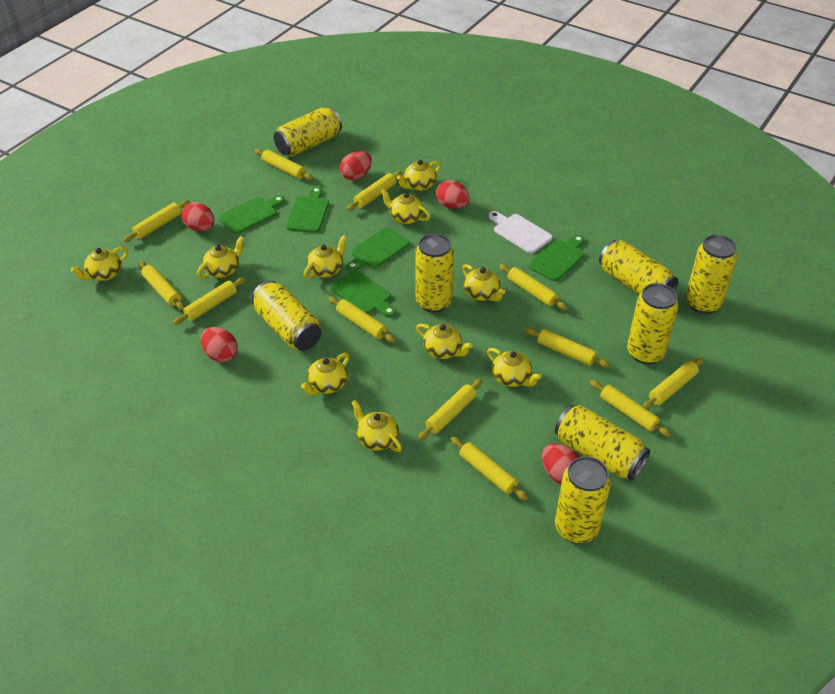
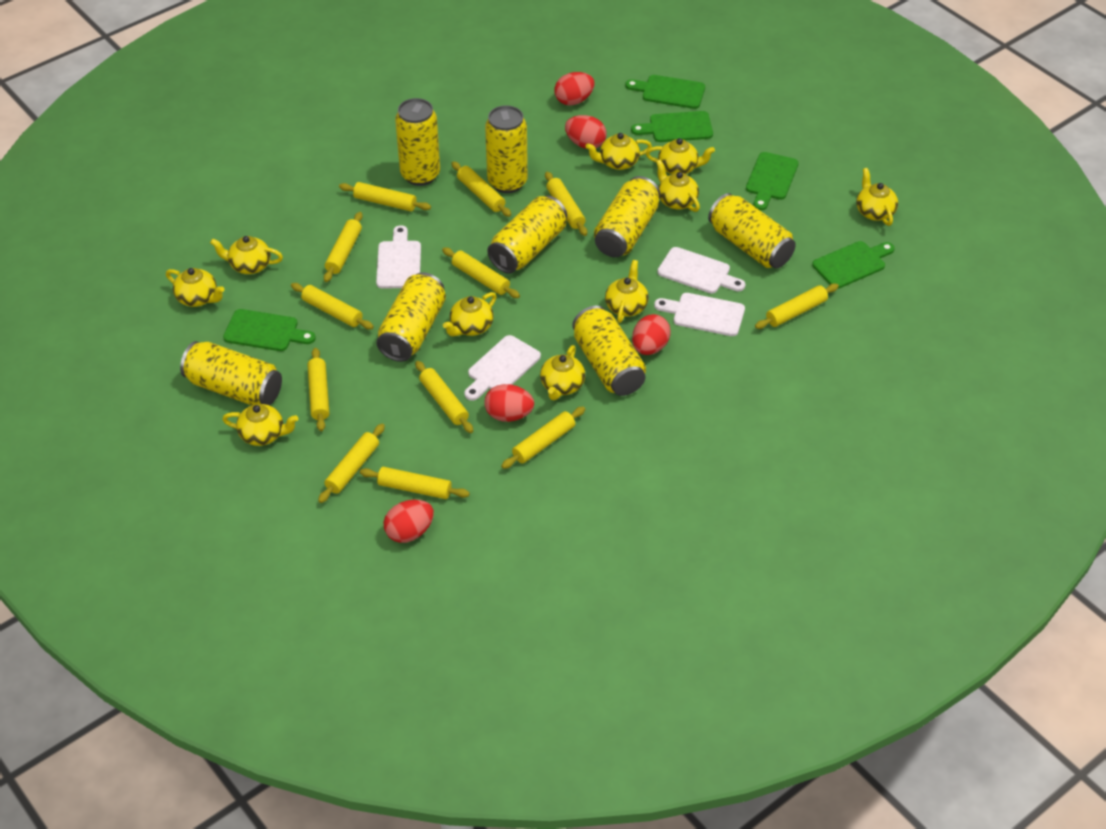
white cutting board: 1 -> 4

